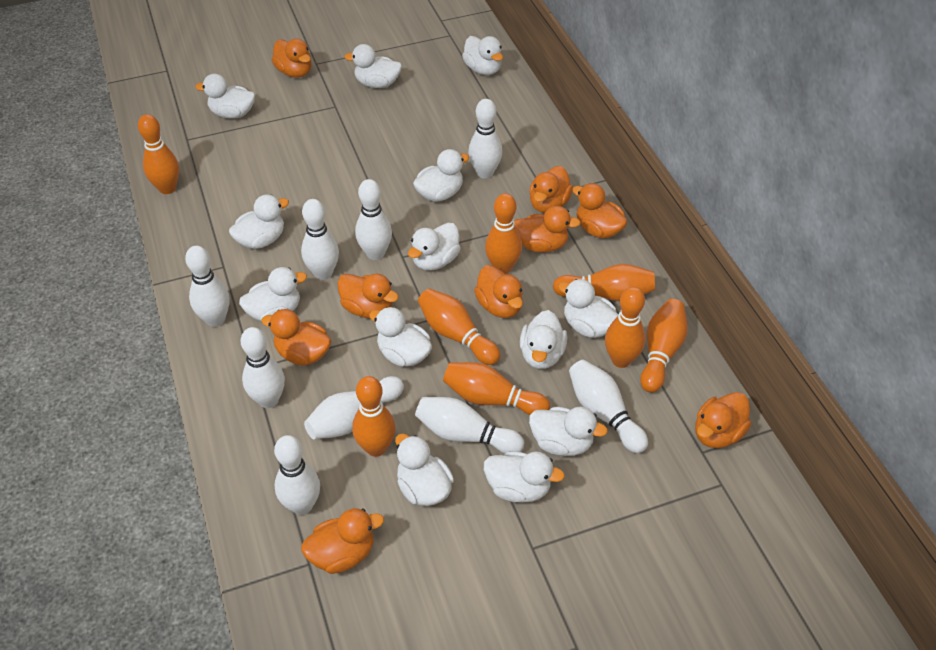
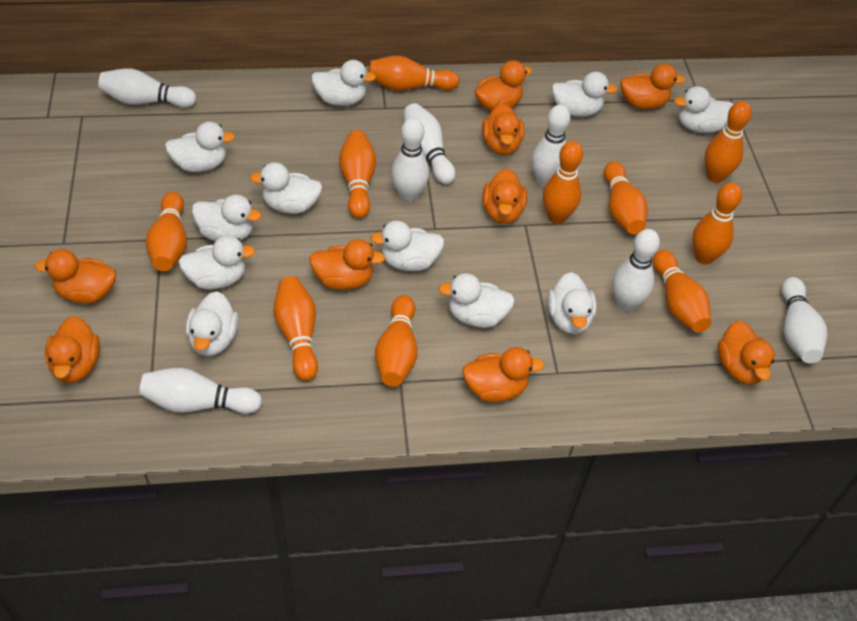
orange bowling pin: 8 -> 10
white bowling pin: 9 -> 7
white duck: 13 -> 11

